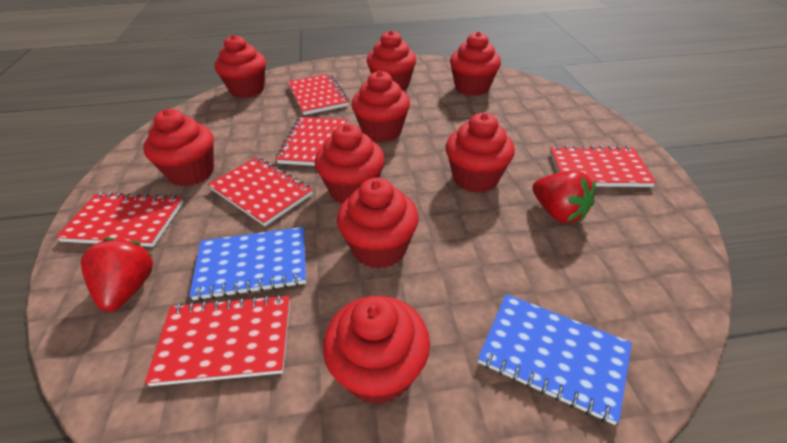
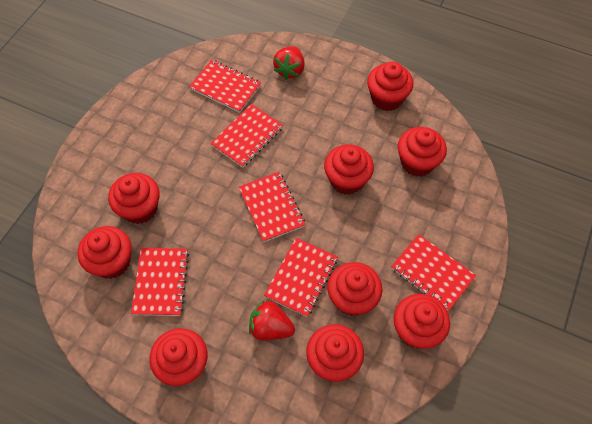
blue notebook: 2 -> 0

